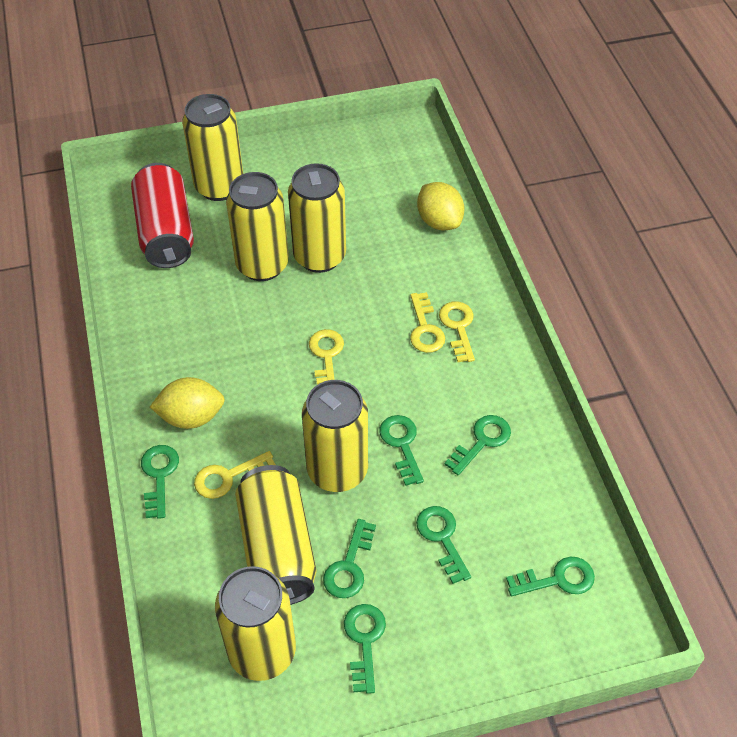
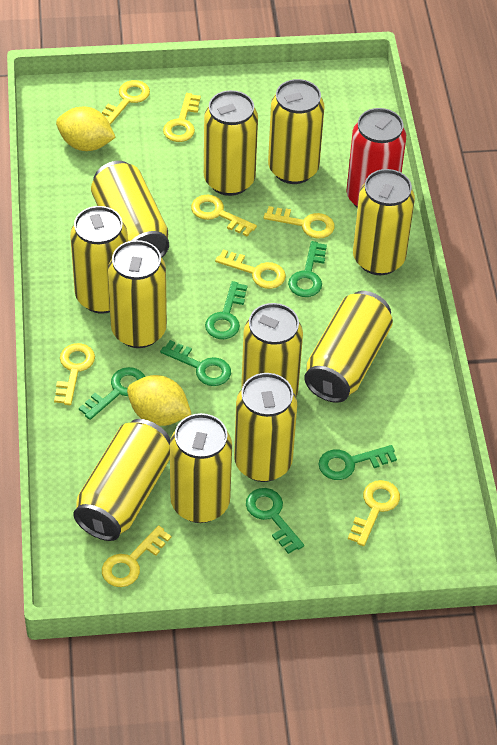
green key: 7 -> 6
yellow can: 6 -> 11
yellow key: 4 -> 8

